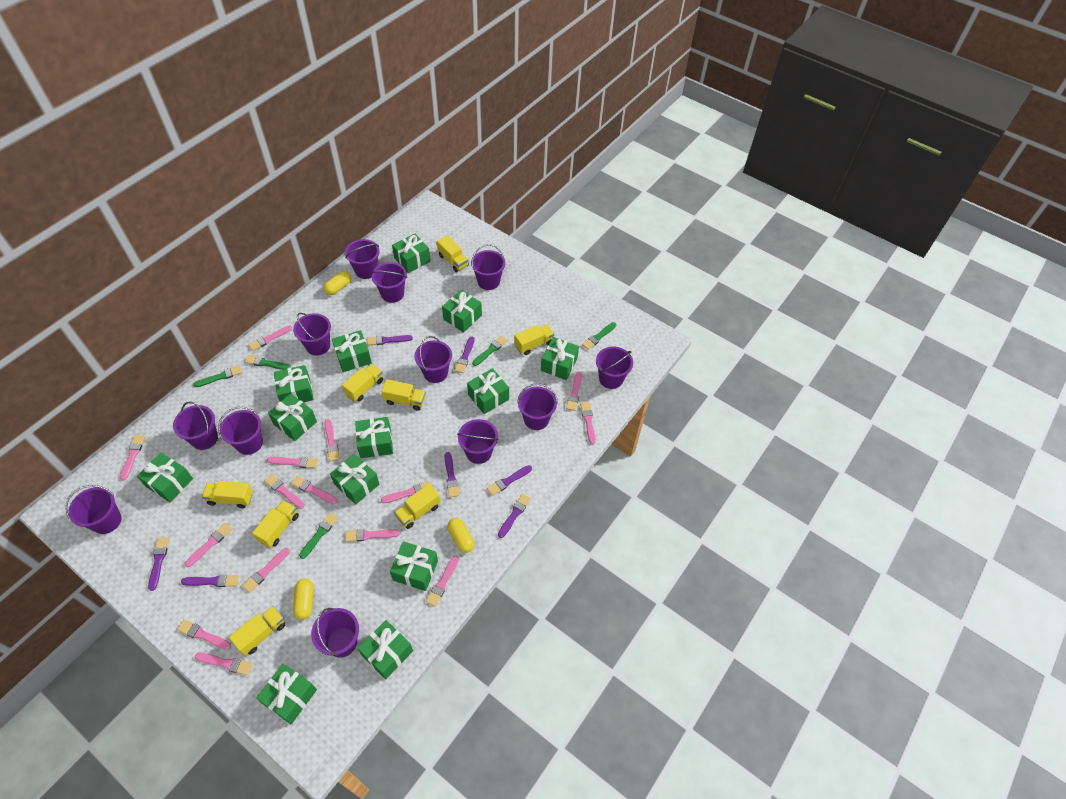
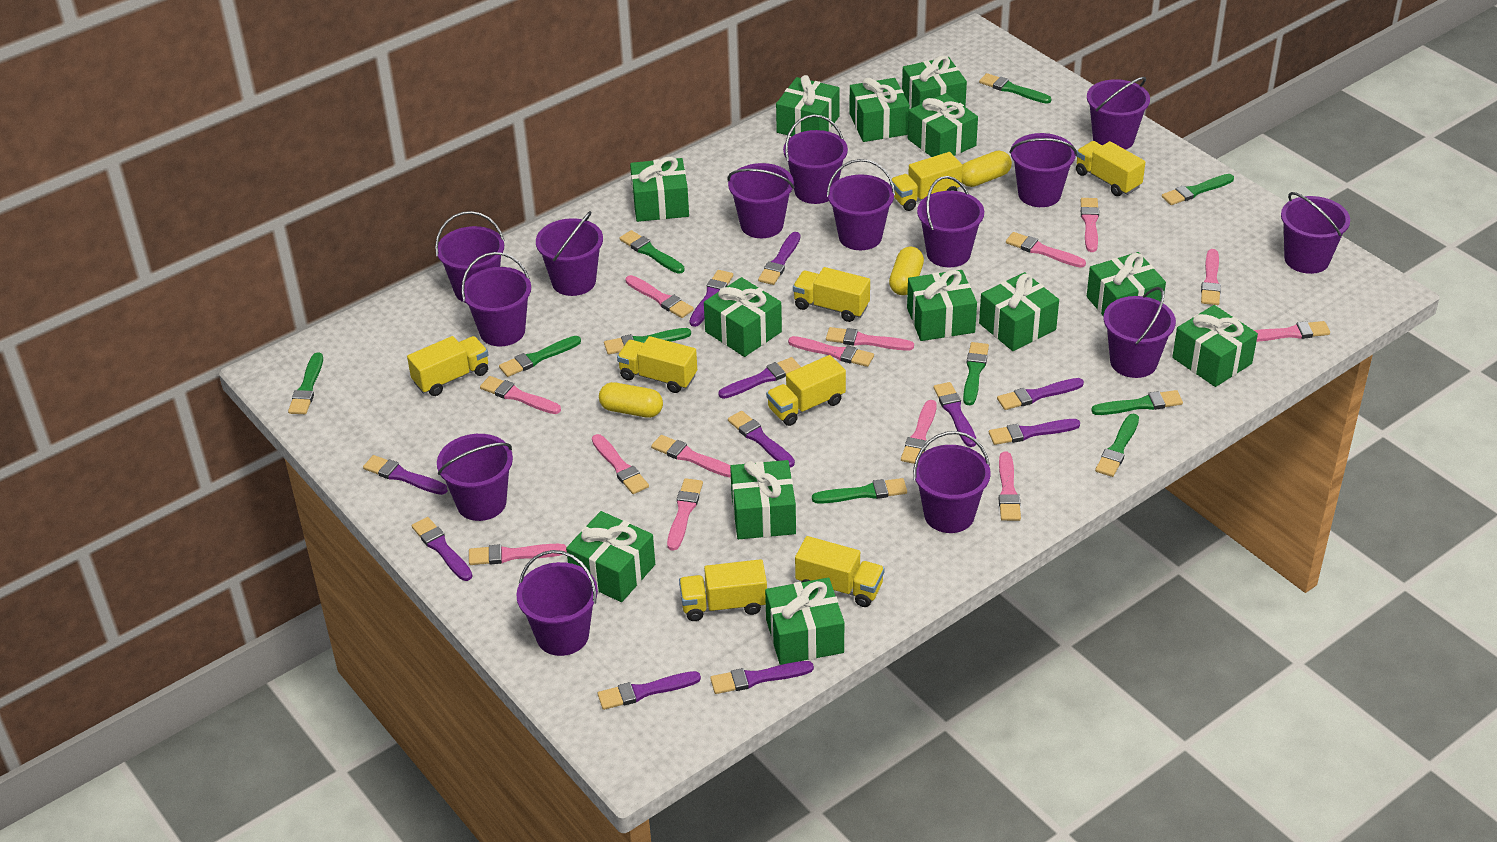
green brush: 5 -> 10
pink brush: 15 -> 14
purple brush: 7 -> 11
purple bucket: 12 -> 14

